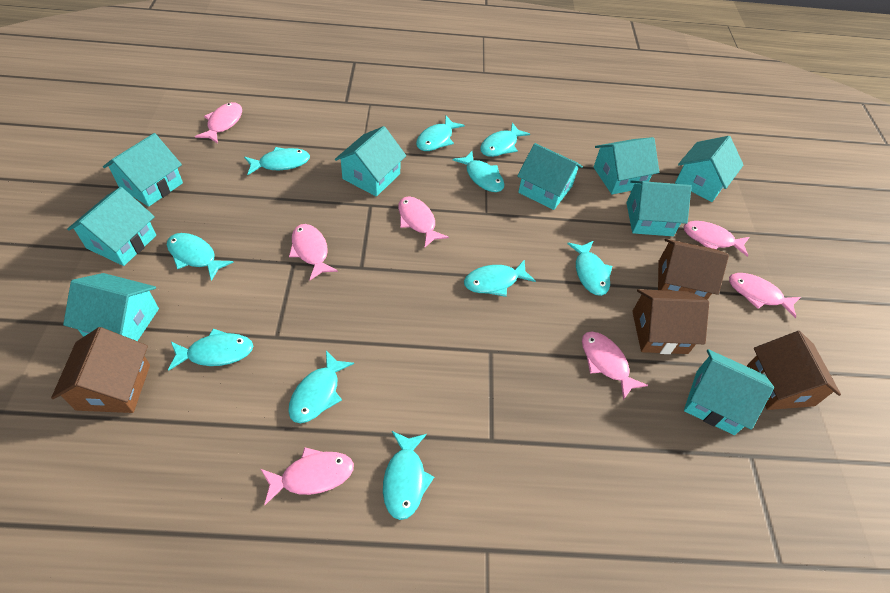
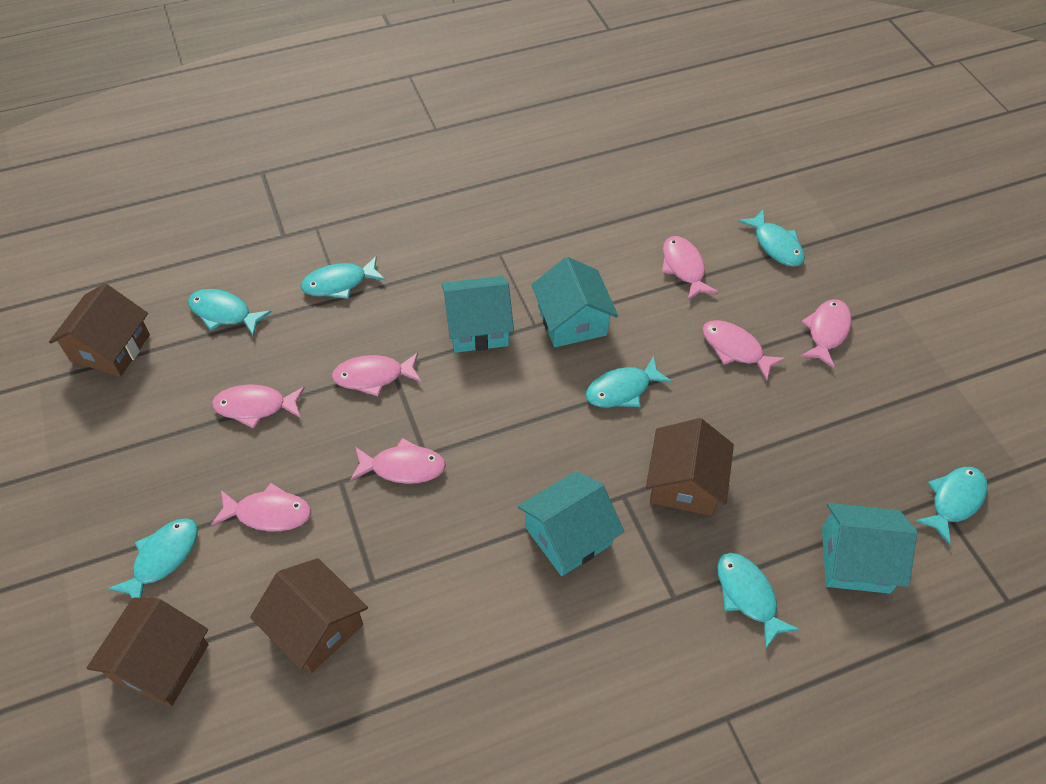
turquoise fish: 10 -> 7
turquoise house: 9 -> 4

